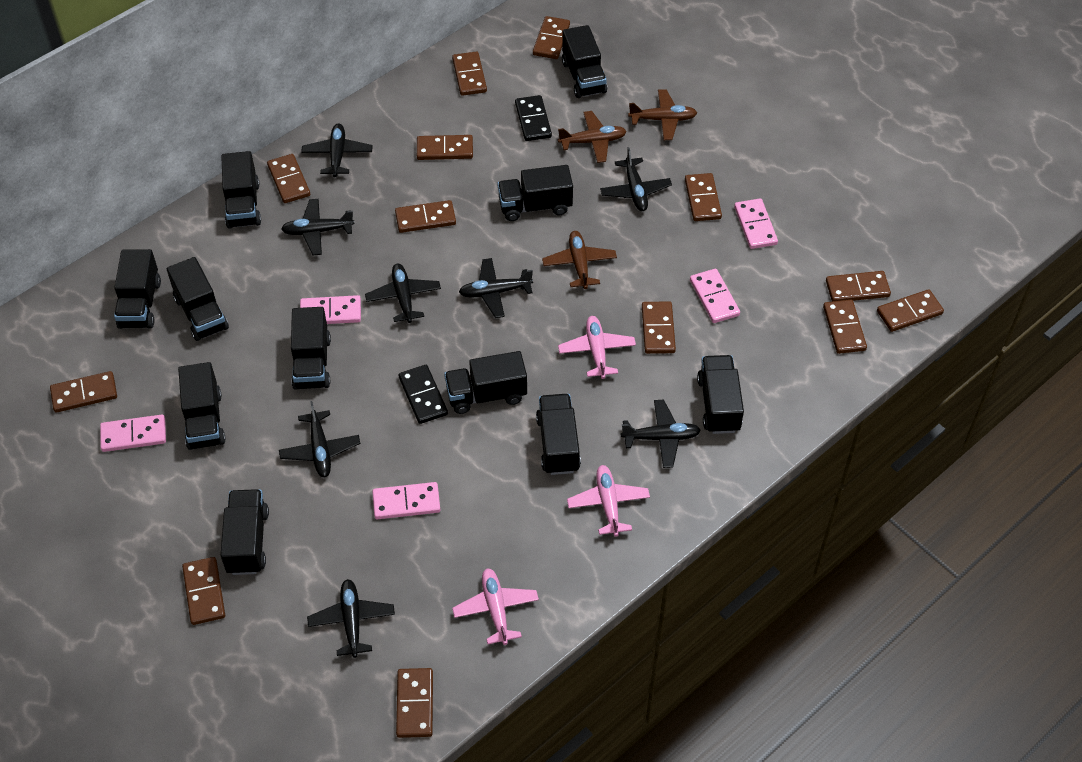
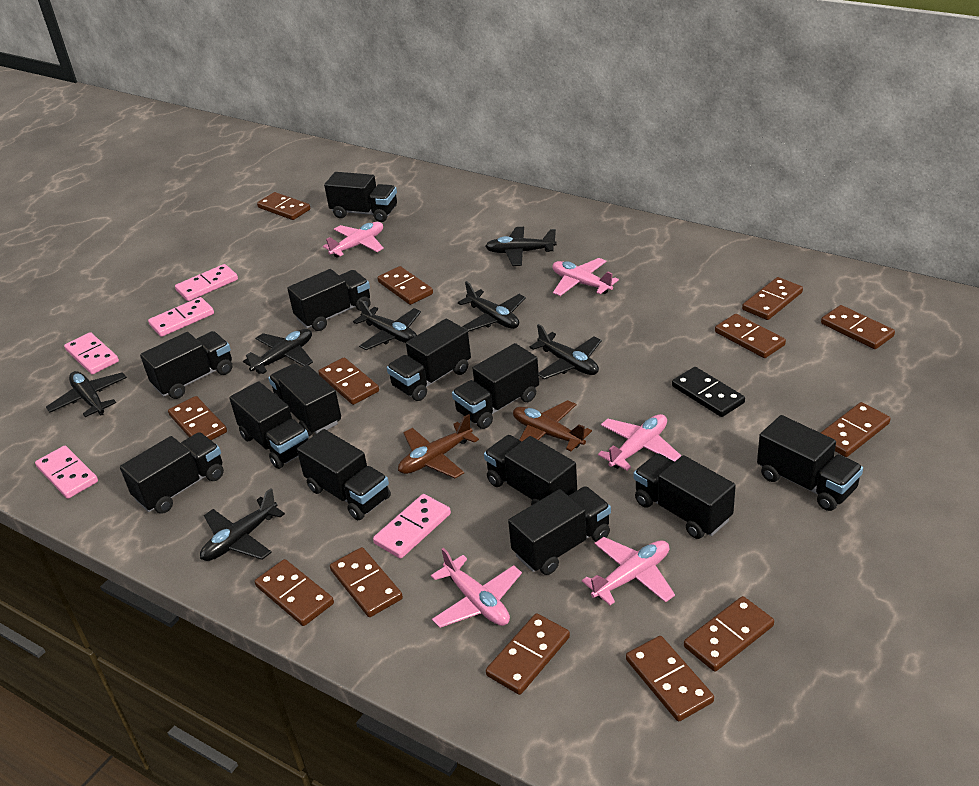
black domino: 2 -> 1
black plane: 8 -> 7
black truck: 11 -> 13
brown plane: 3 -> 2
pink plane: 3 -> 5

